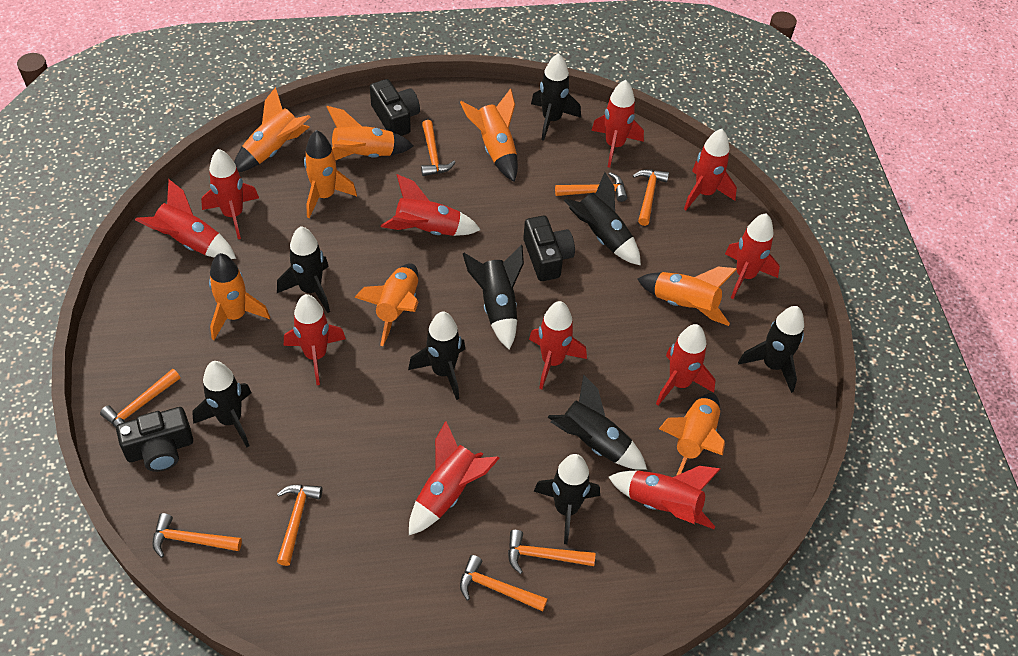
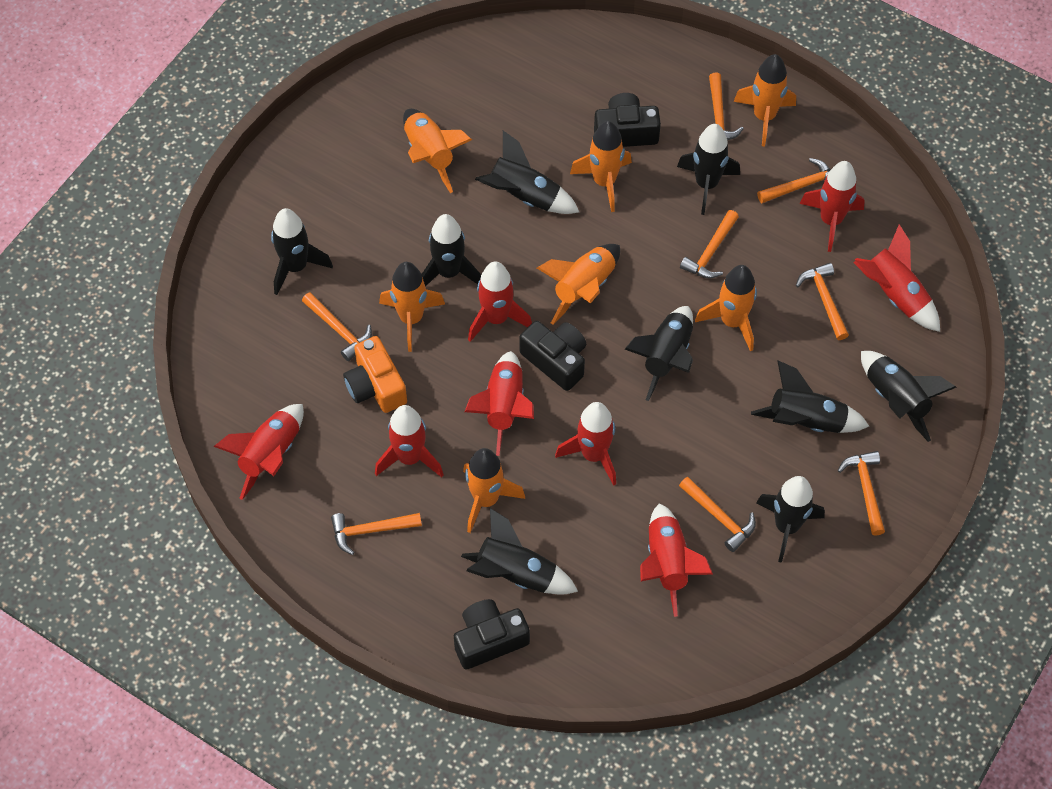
orange camera: 0 -> 1
orange rocket: 8 -> 7
red rocket: 11 -> 8

